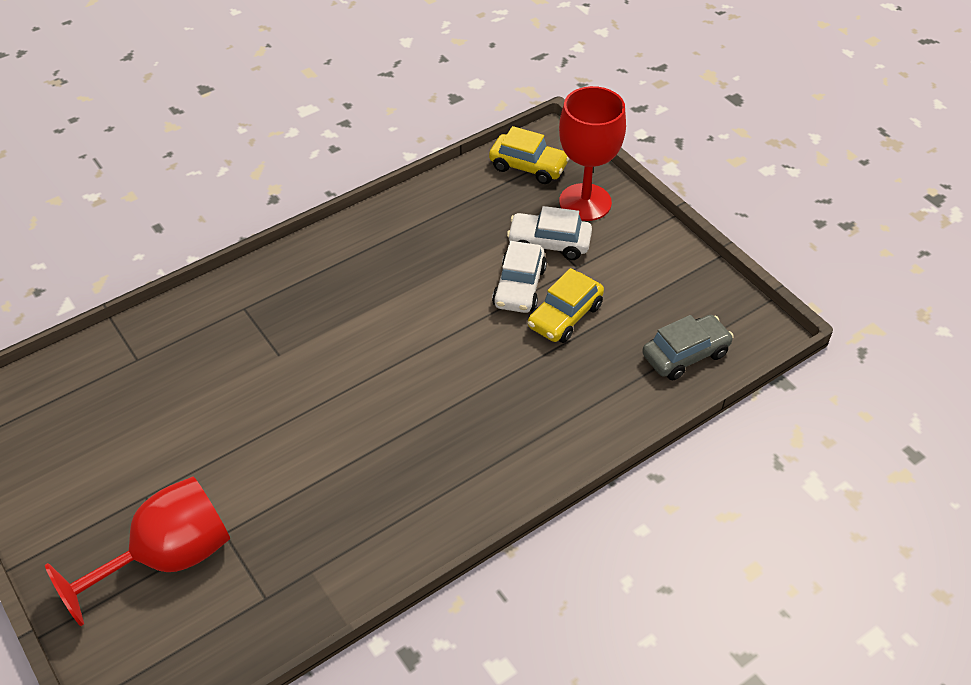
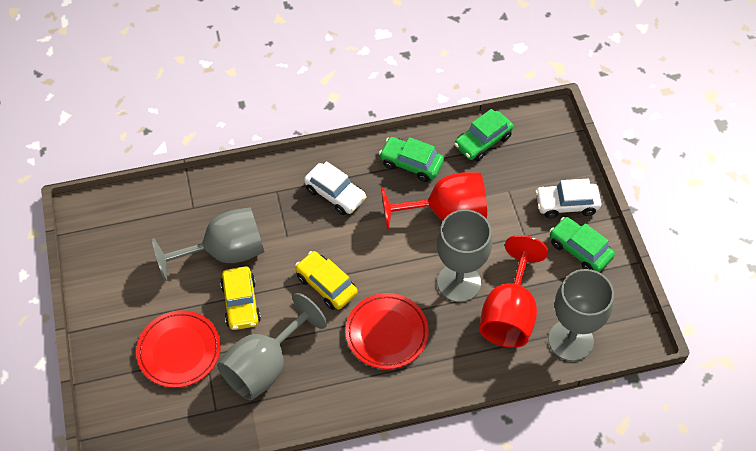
green car: 0 -> 3
grey car: 1 -> 0
grey goblet: 0 -> 4
red plate: 0 -> 2

